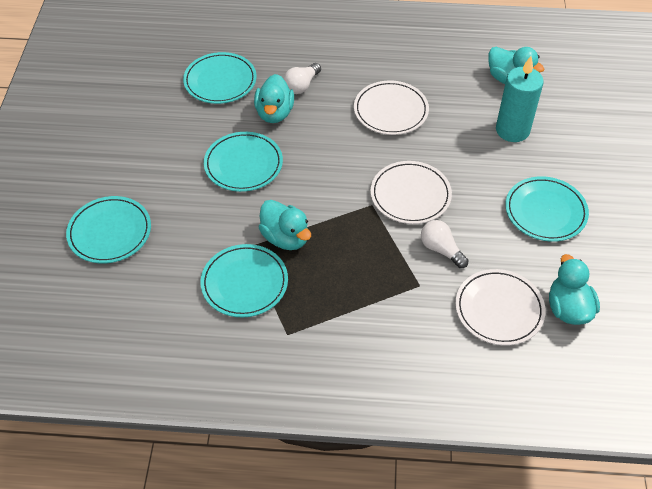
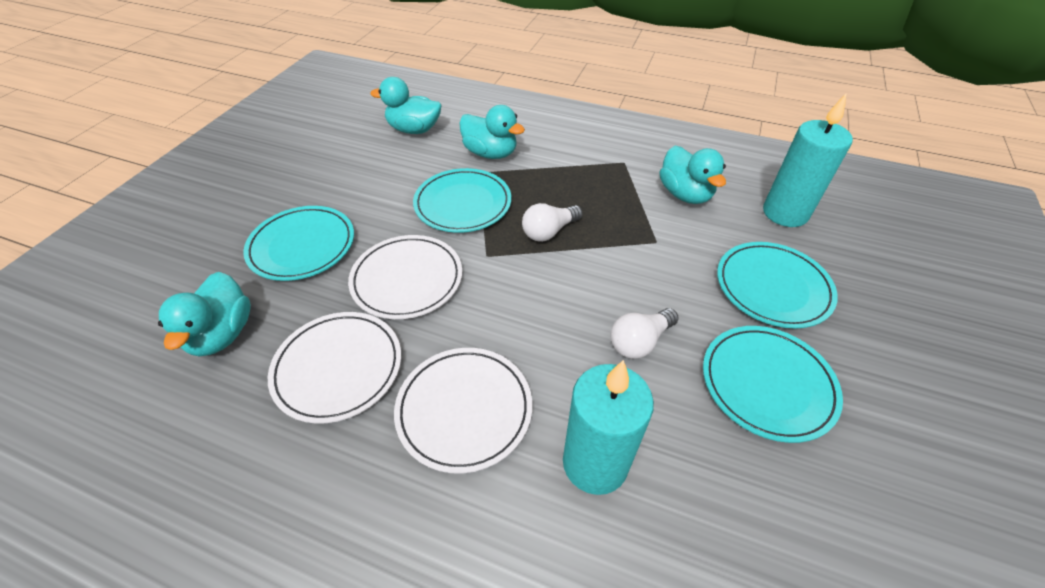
turquoise candle: 1 -> 2
turquoise plate: 5 -> 4

